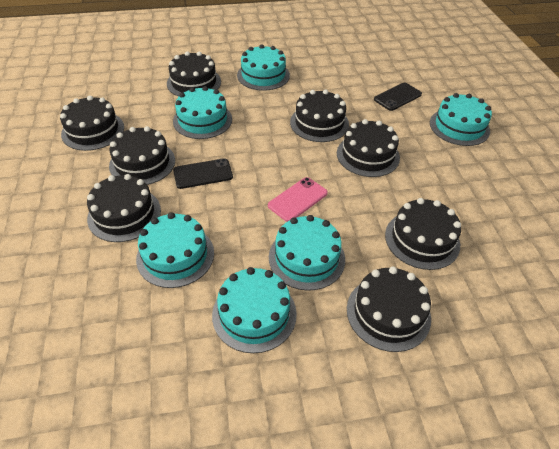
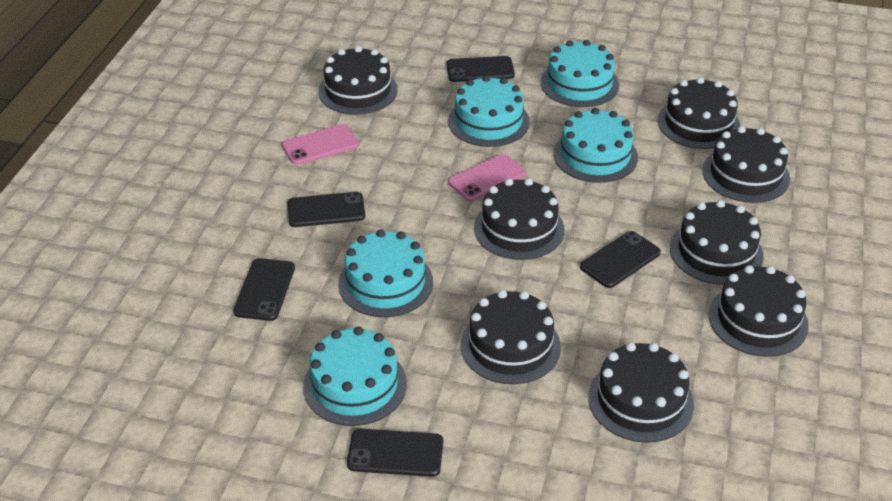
black phone: 2 -> 5
pink phone: 1 -> 2
turquoise cake: 6 -> 5

